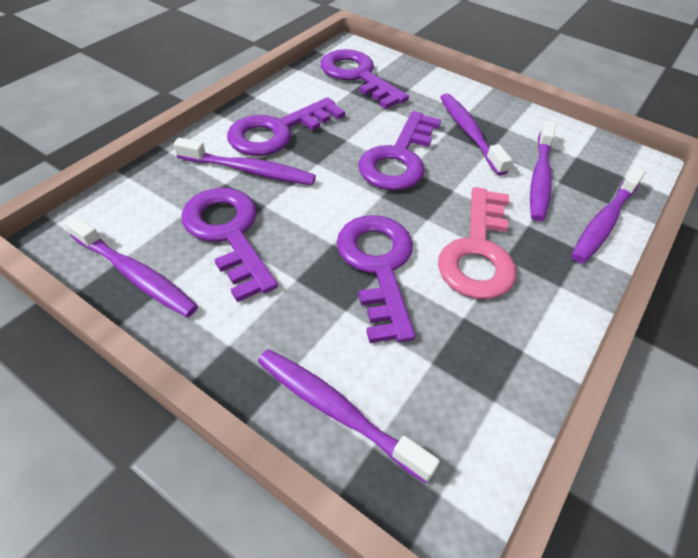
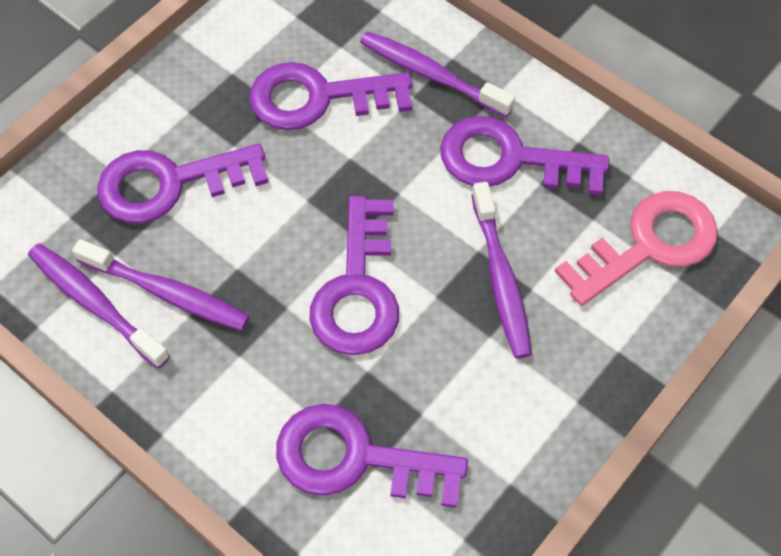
purple toothbrush: 6 -> 4

